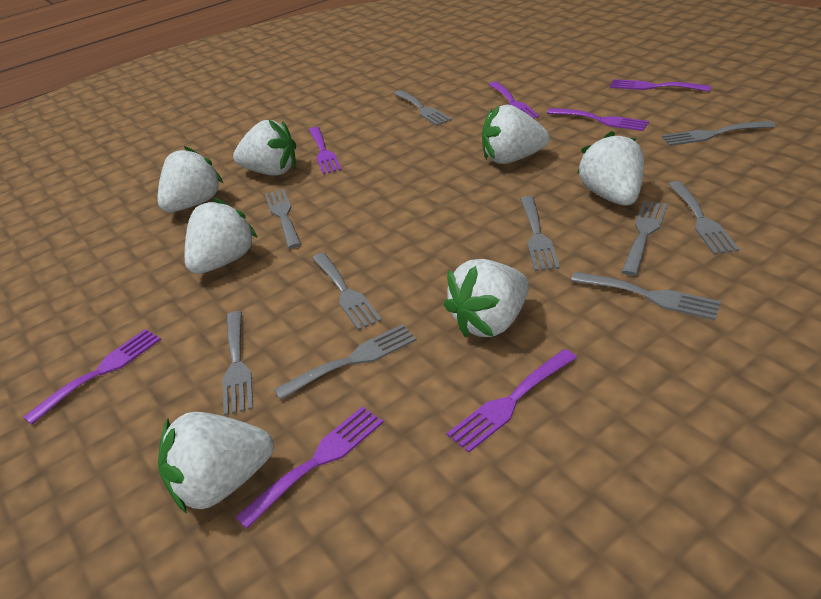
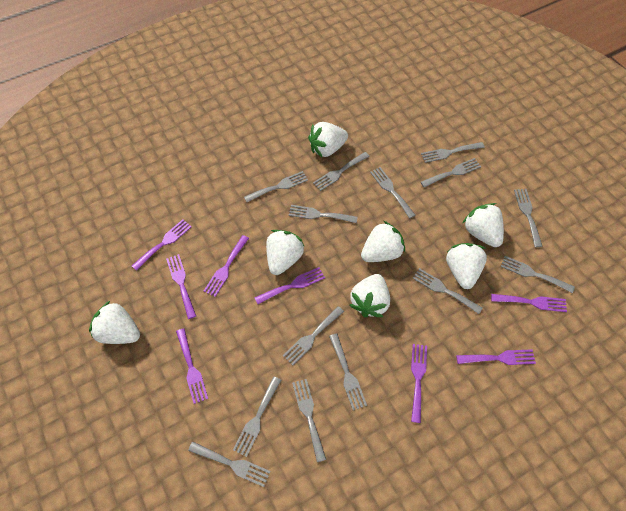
grey fork: 10 -> 14
purple fork: 7 -> 8

